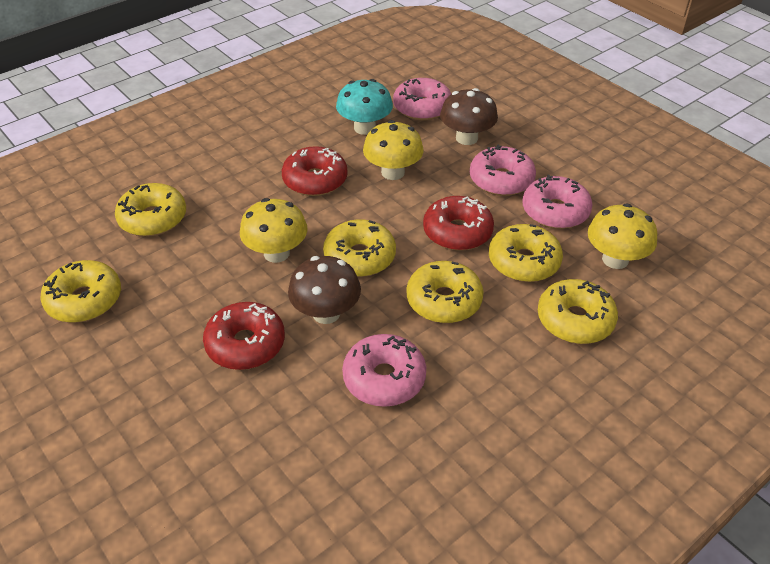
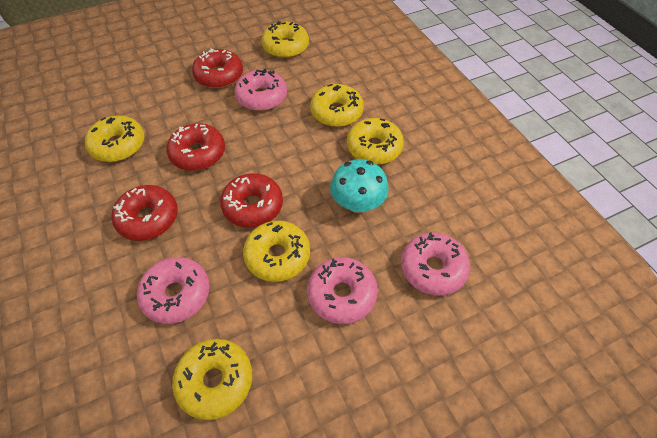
brown mushroom: 2 -> 0
red donut: 3 -> 4
yellow mushroom: 3 -> 0

